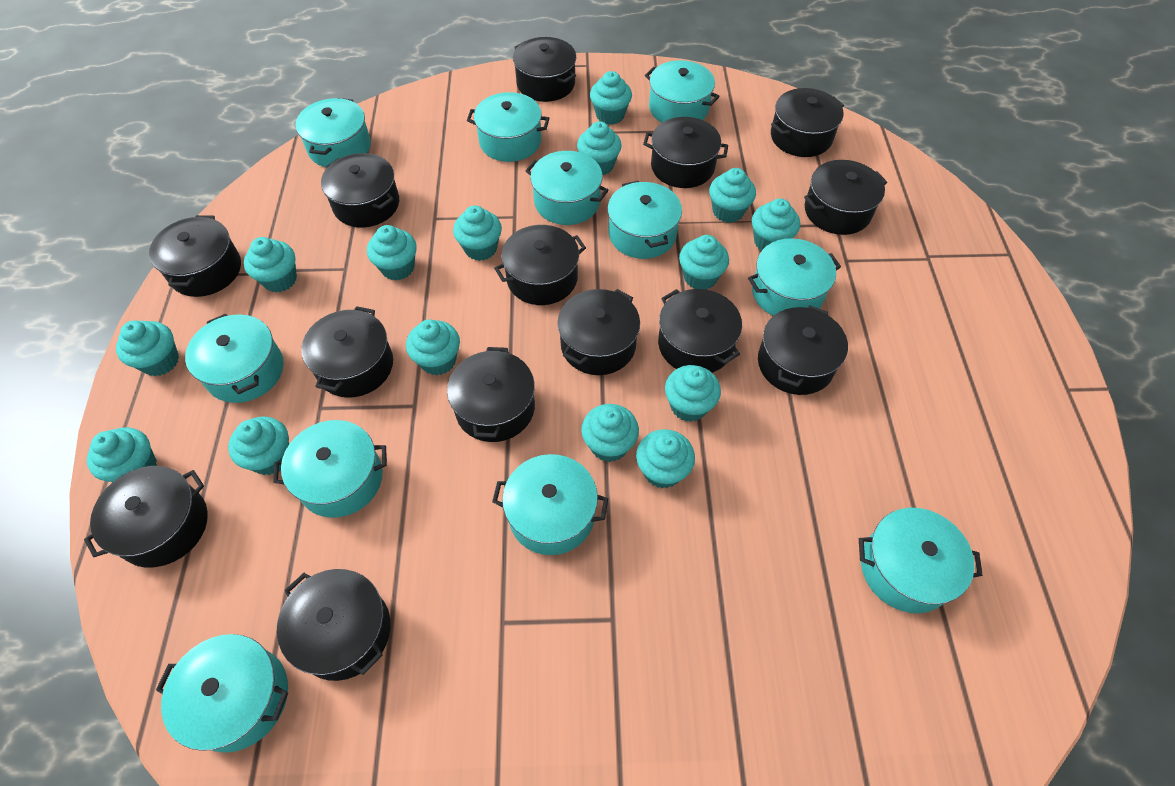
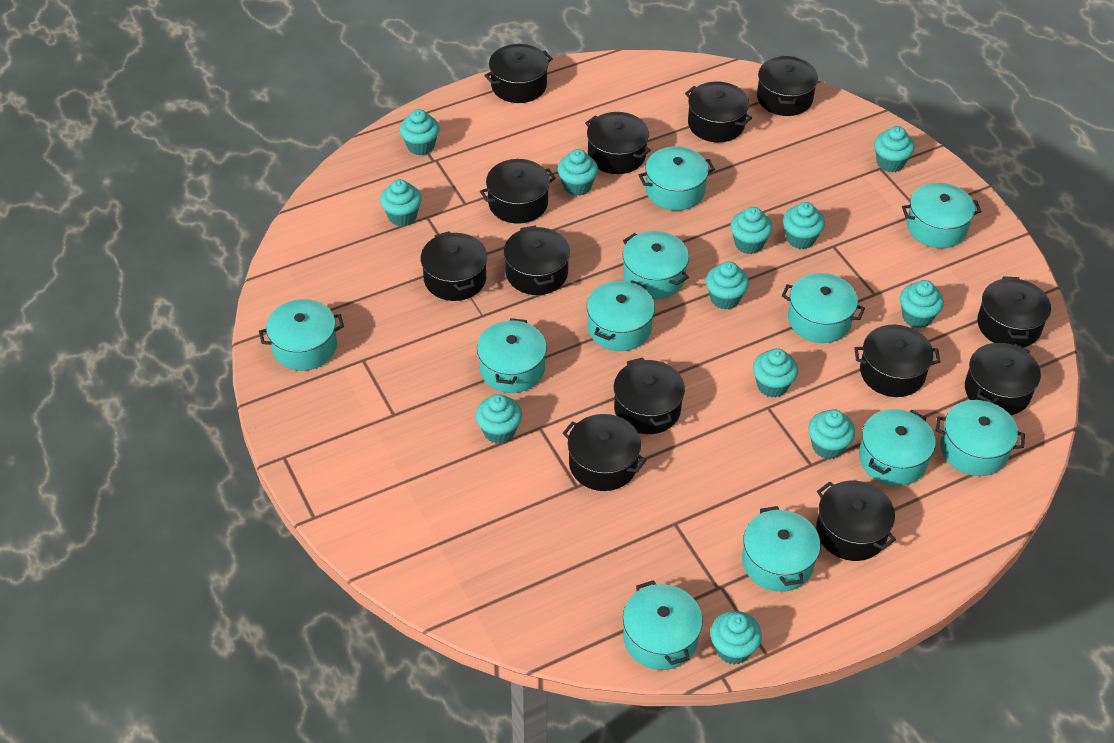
black pot: 14 -> 13
turquoise cupcake: 15 -> 12

